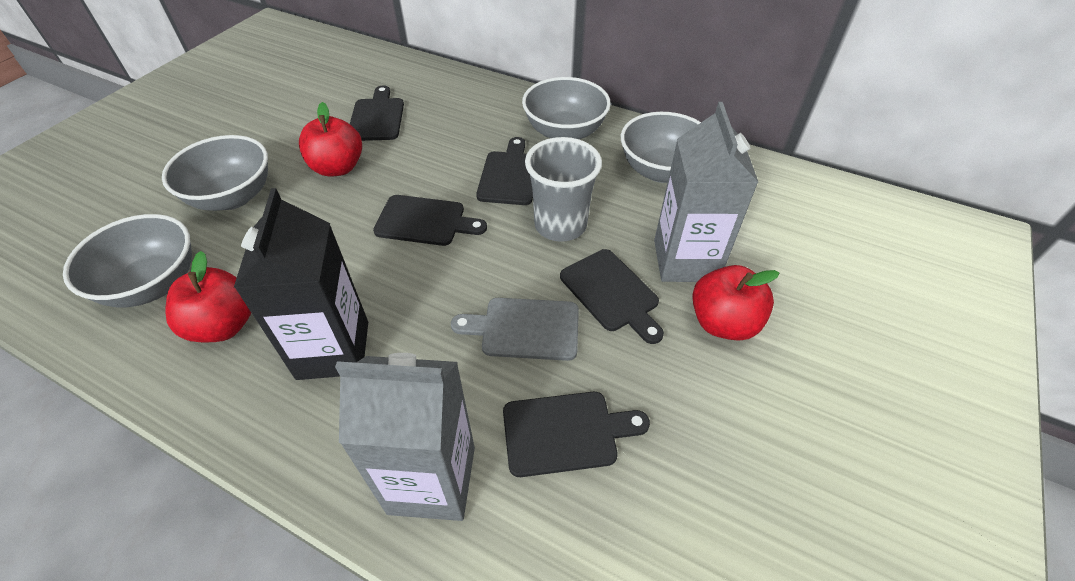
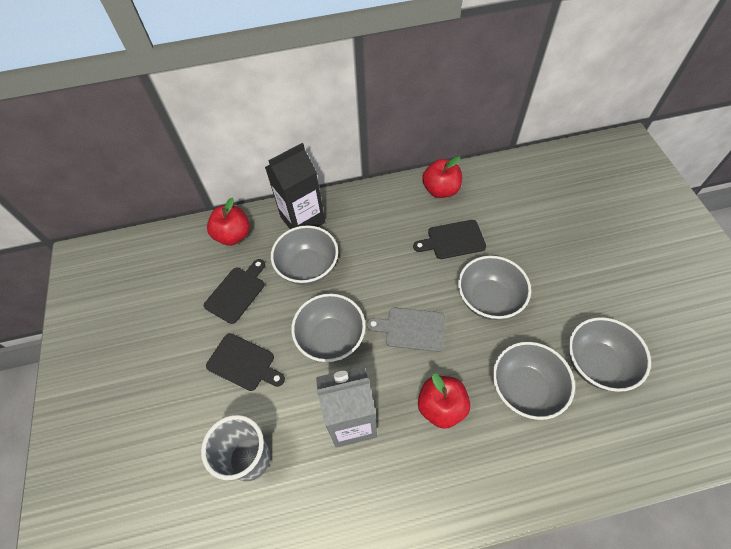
black cutting board: 5 -> 3
grey bowl: 4 -> 5
grey carton: 2 -> 1

